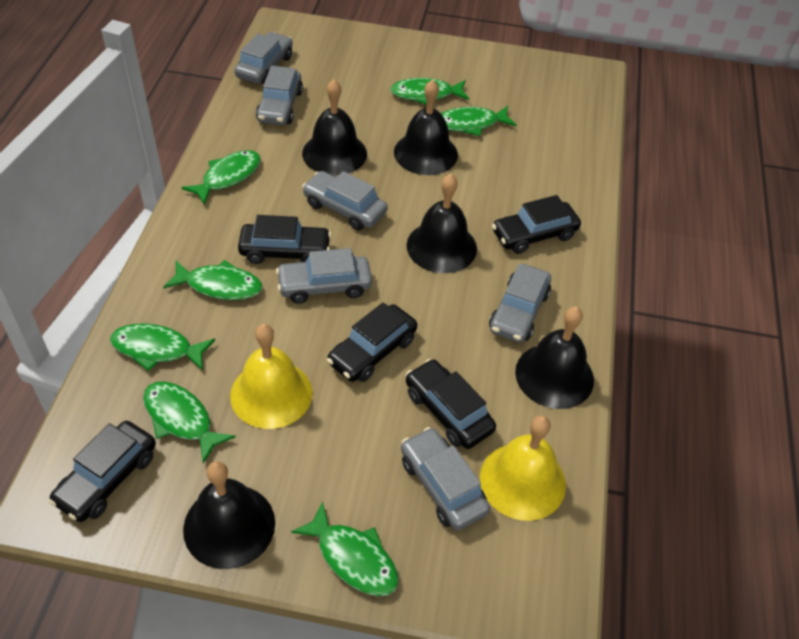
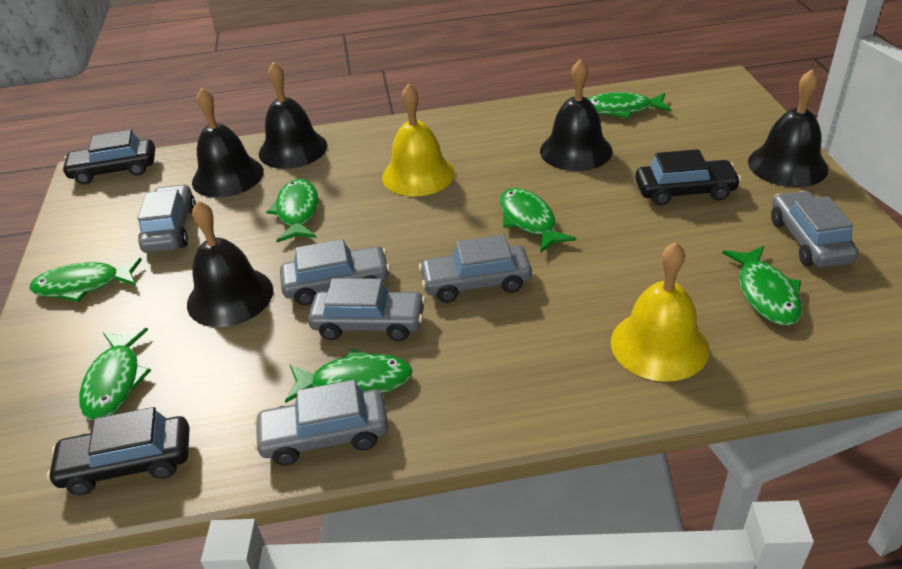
black car: 5 -> 3

